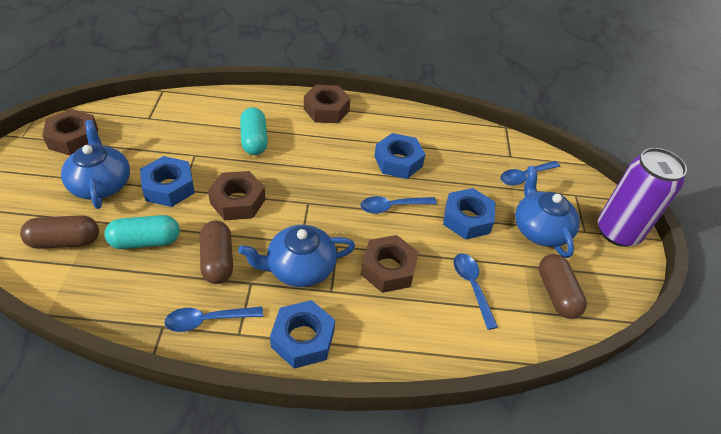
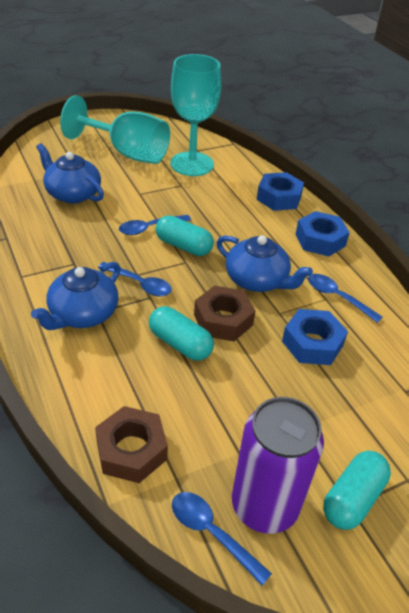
blue nut: 4 -> 3
brown capsule: 3 -> 0
brown nut: 4 -> 2
turquoise capsule: 2 -> 3
turquoise goblet: 0 -> 2

